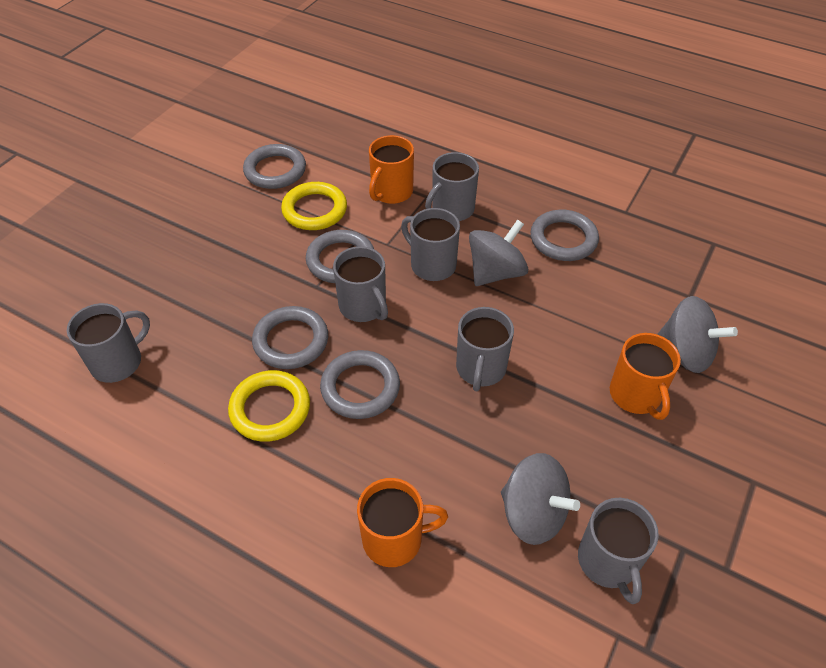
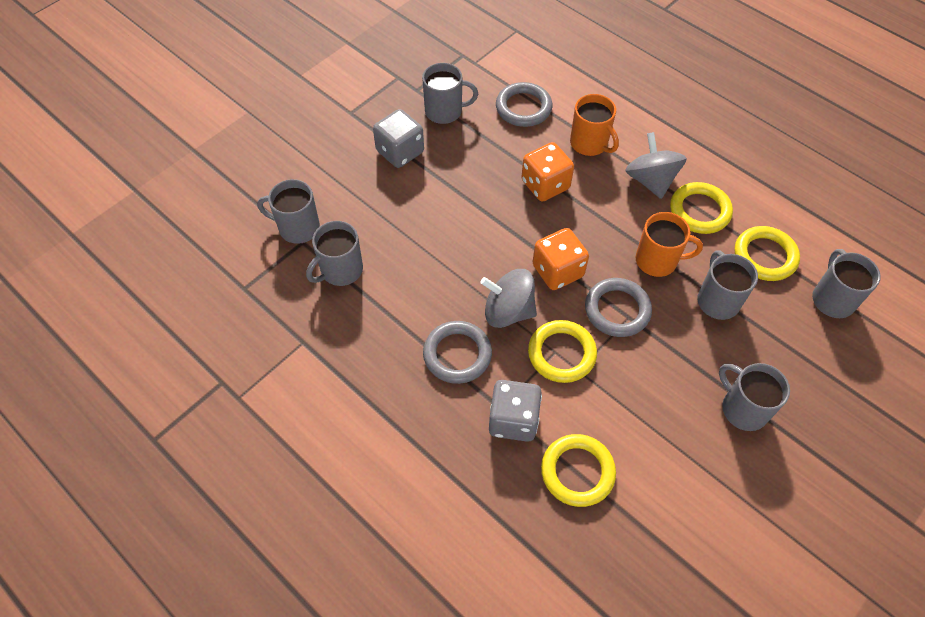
grey dice: 0 -> 2
grey ring: 5 -> 3
grey spinning top: 3 -> 2
orange dice: 0 -> 2
orange mug: 3 -> 2
yellow ring: 2 -> 4

